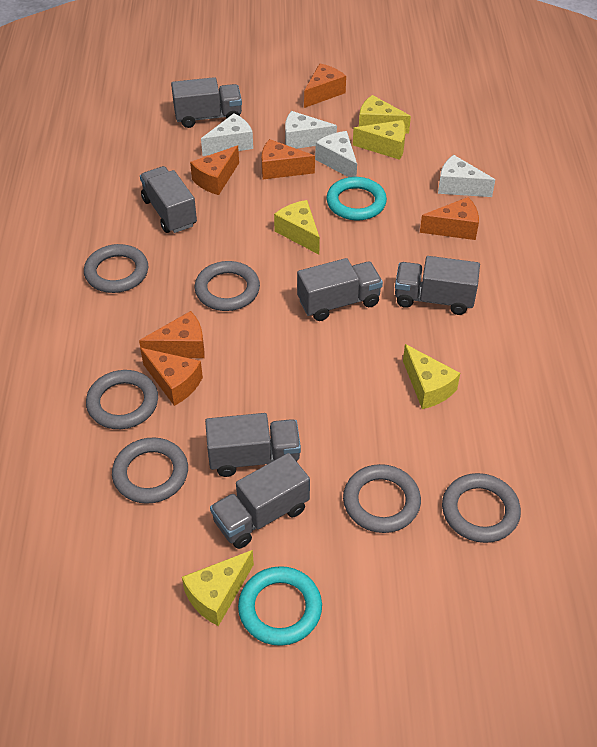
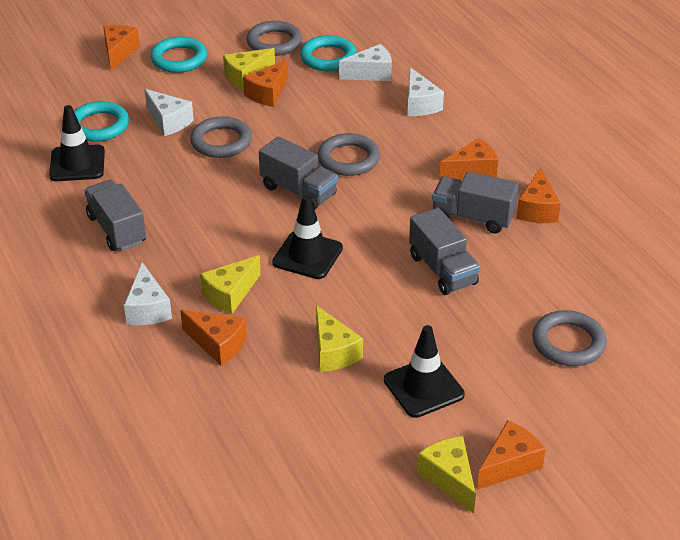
black traffic cone: 0 -> 3
grey ring: 6 -> 4
grey truck: 6 -> 4
turquoise ring: 2 -> 3
yellow cheese: 5 -> 4

